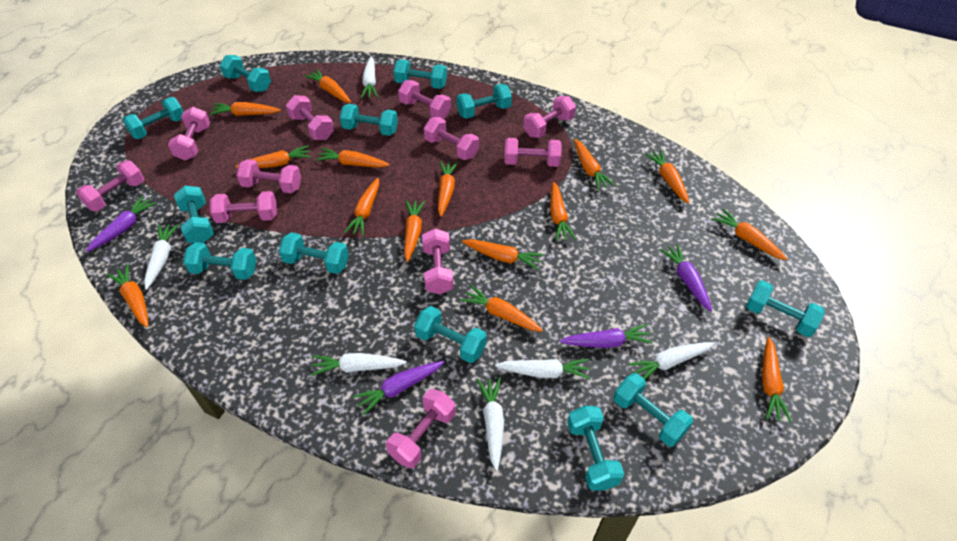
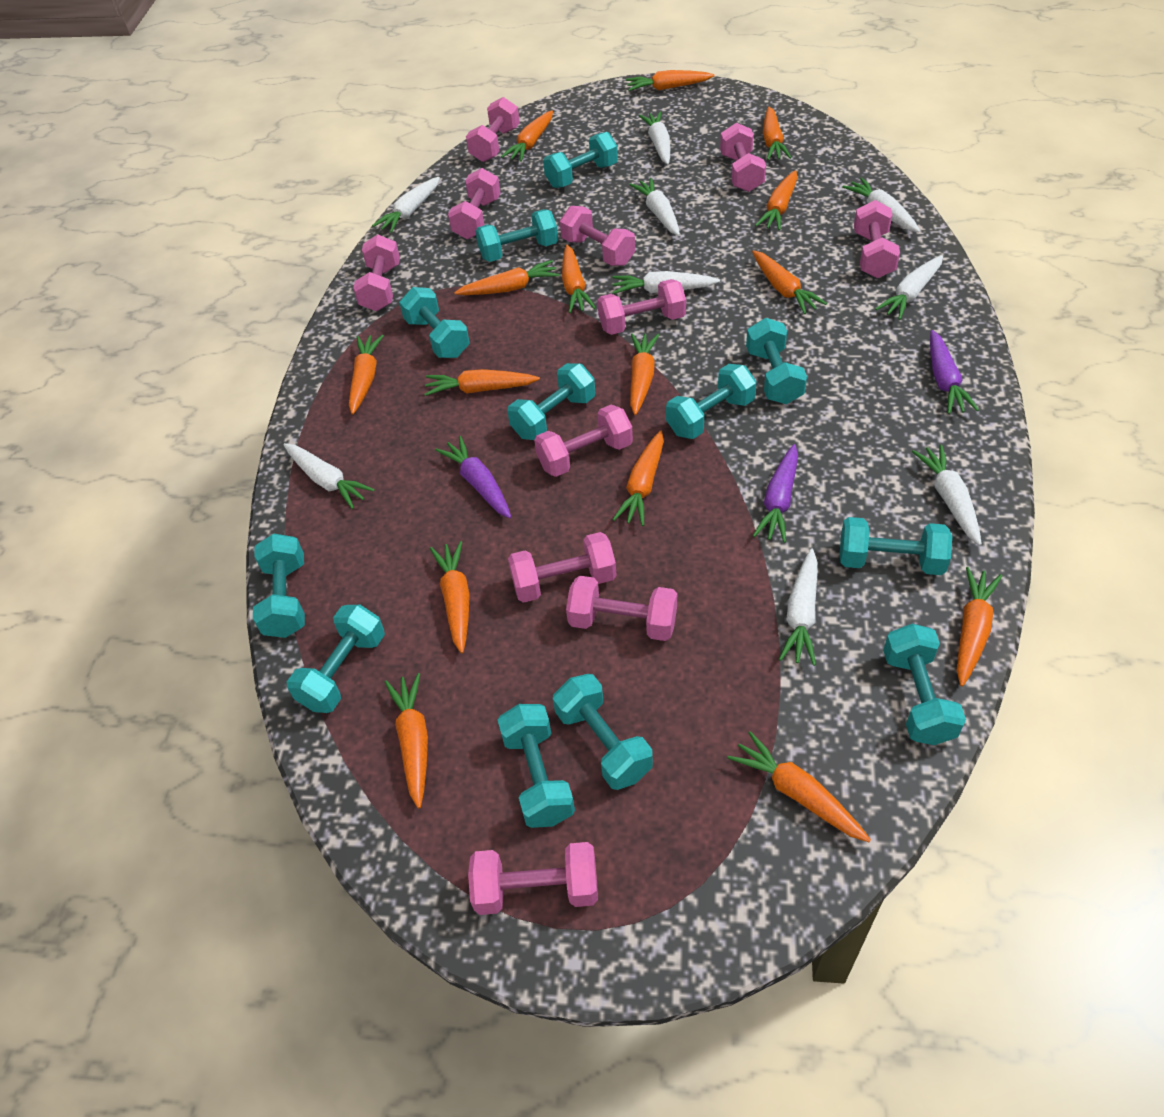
purple carrot: 4 -> 3
white carrot: 6 -> 9

